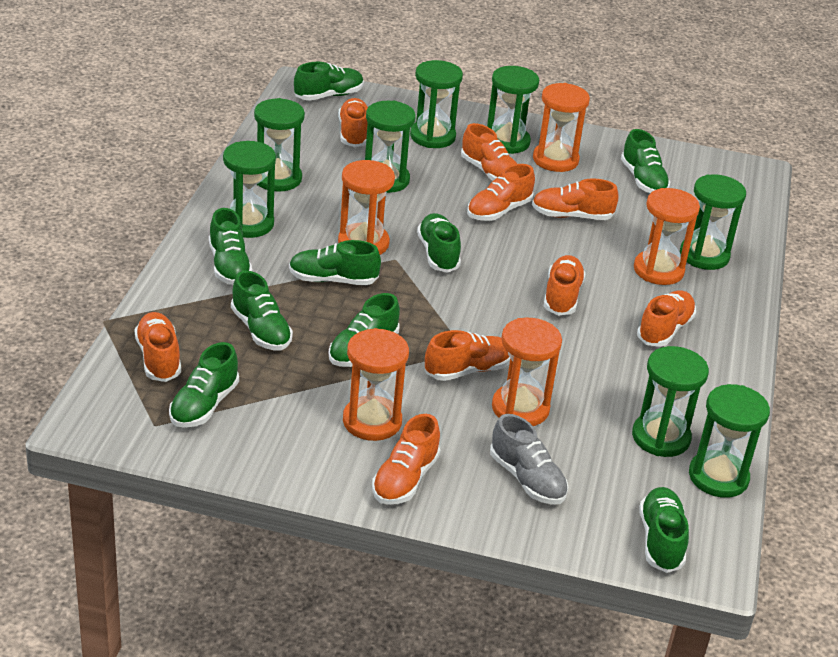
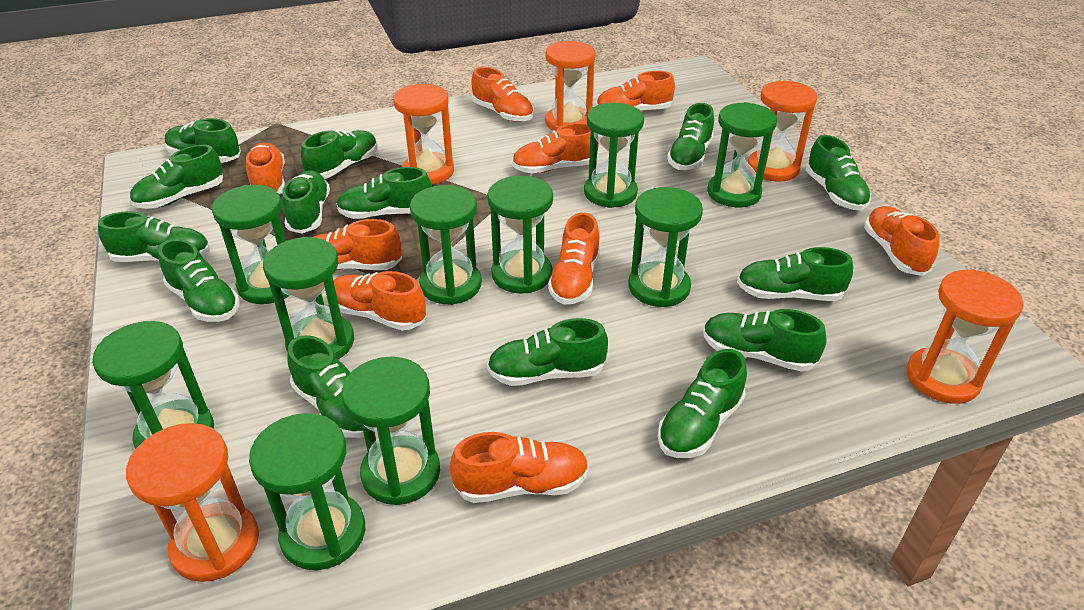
green hourglass: 8 -> 10
green shoe: 9 -> 14
grey shoe: 1 -> 0

